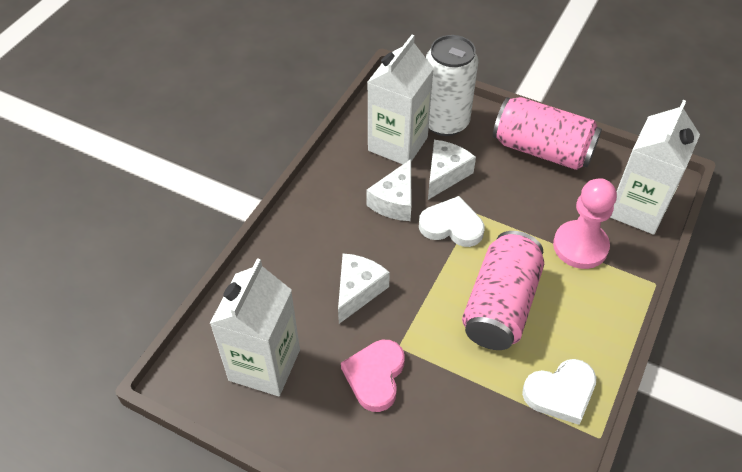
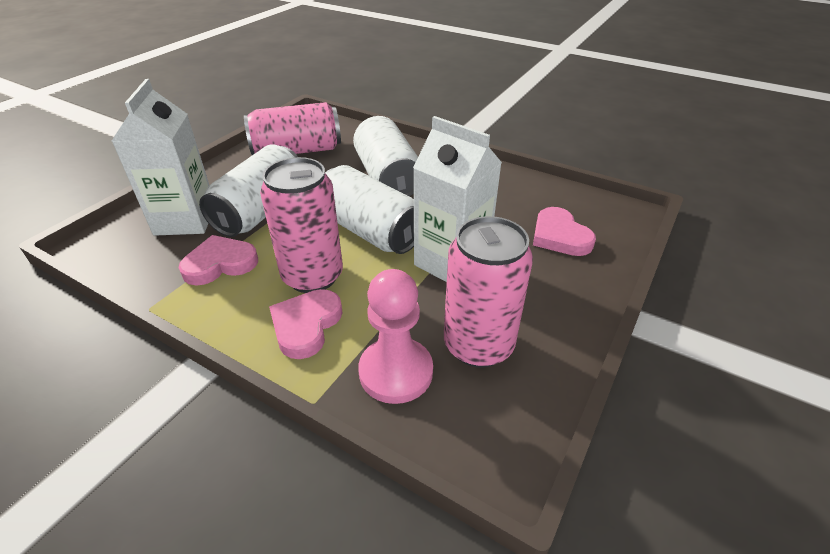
pink can: 2 -> 3
pink heart: 1 -> 3
white can: 1 -> 3
white carton: 3 -> 2
white cheese: 3 -> 0
white heart: 2 -> 0

